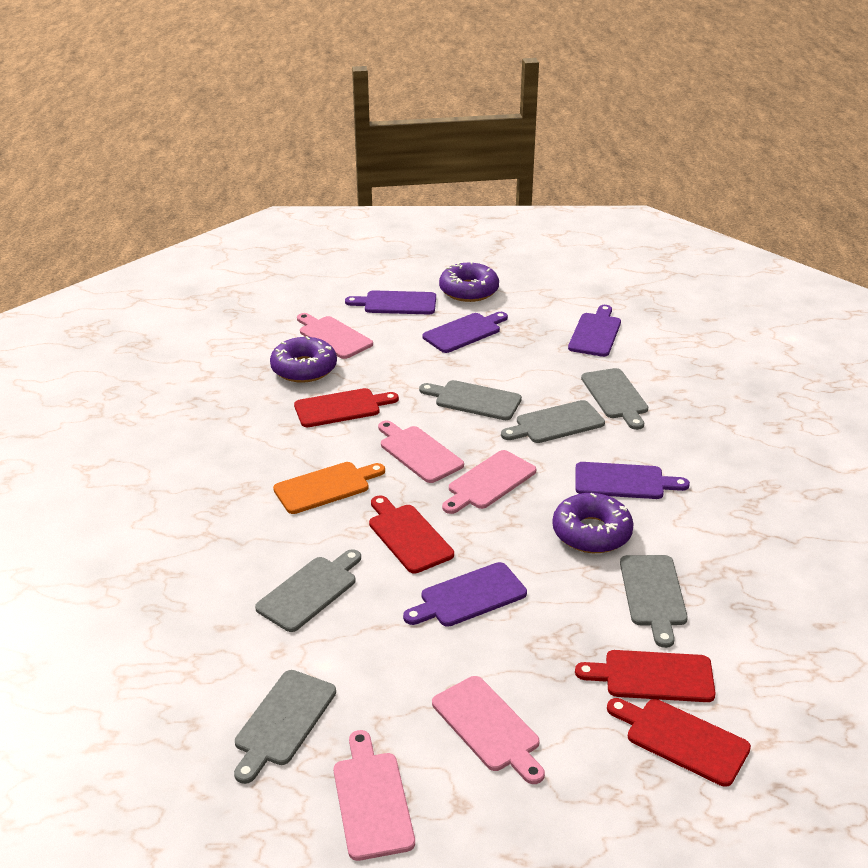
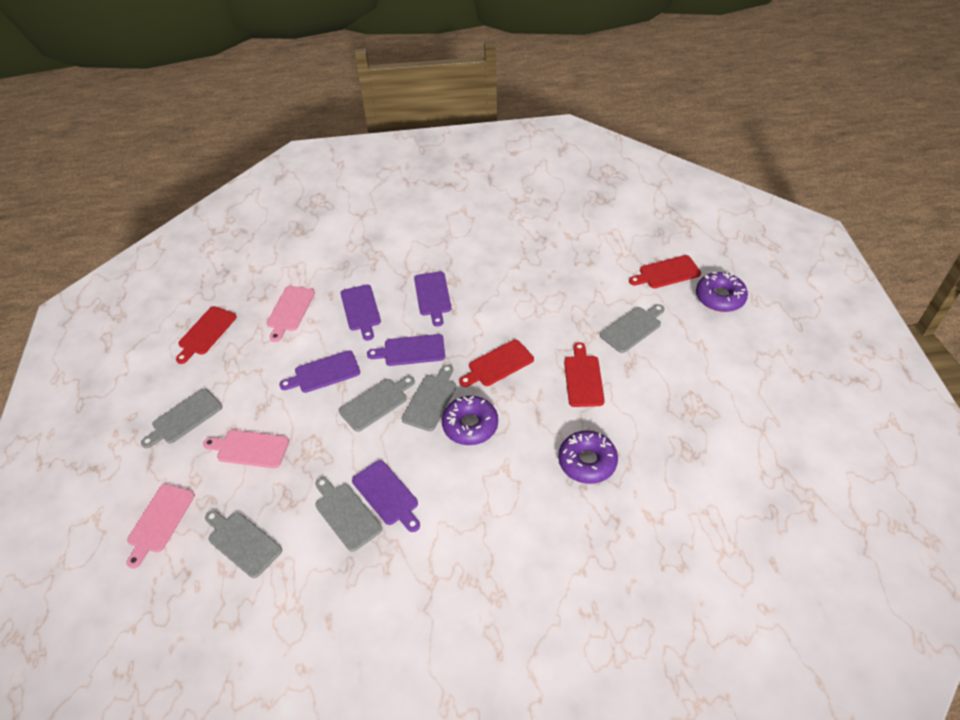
orange cutting board: 1 -> 0
pink cutting board: 5 -> 3

